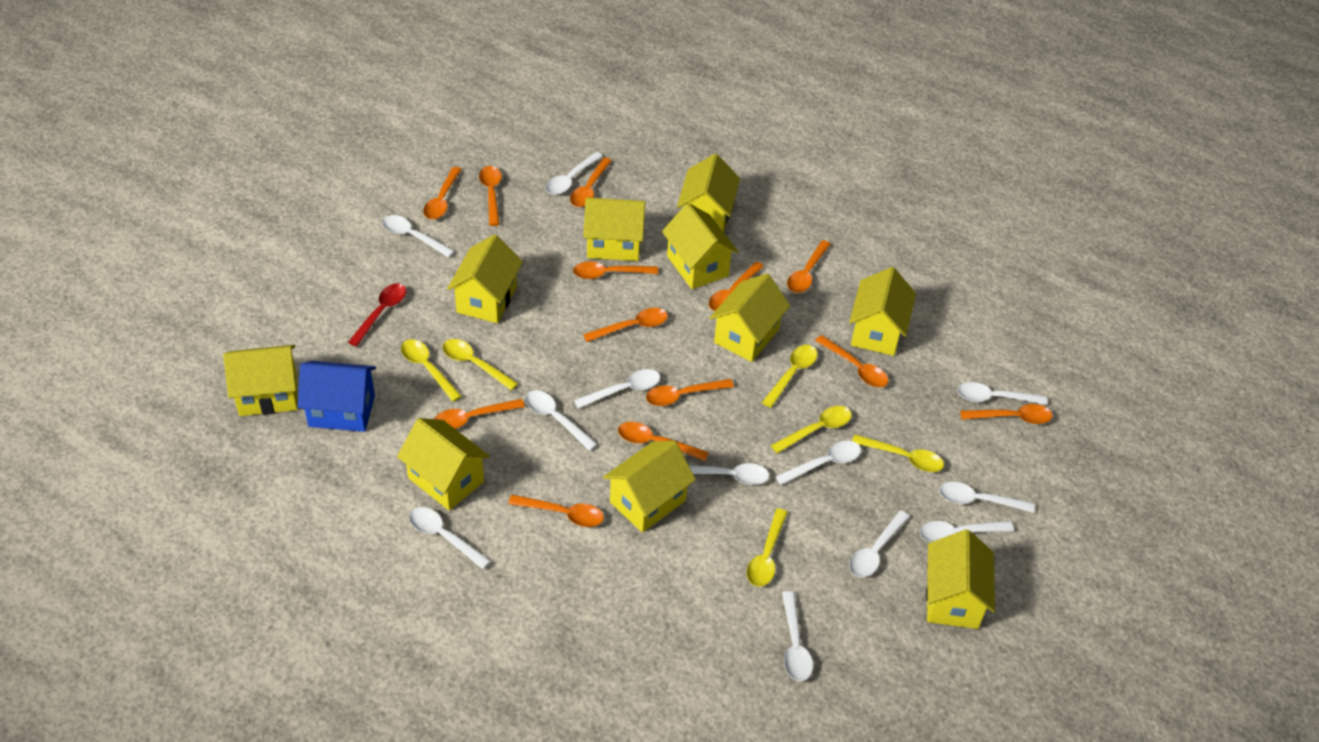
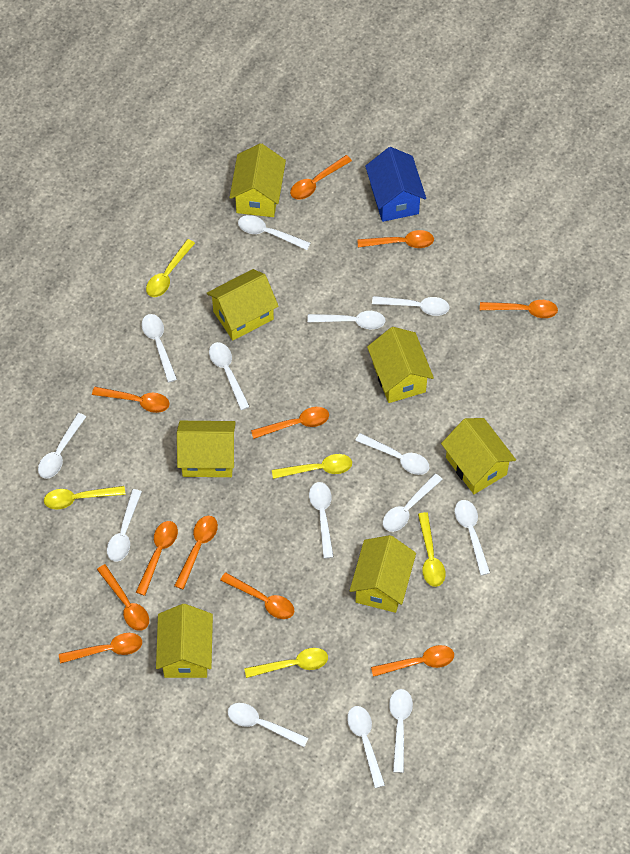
orange spoon: 13 -> 11
red spoon: 1 -> 0
white spoon: 12 -> 14
yellow house: 10 -> 7
yellow spoon: 6 -> 5

